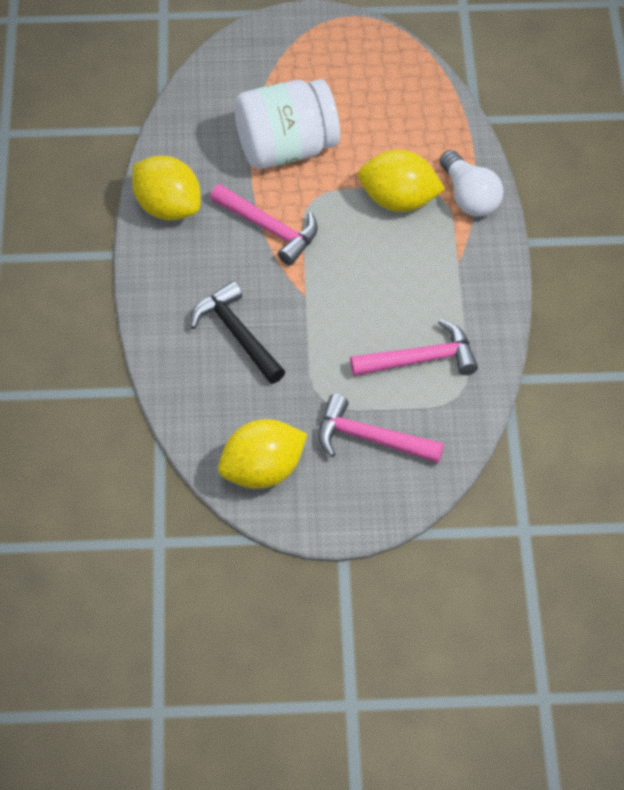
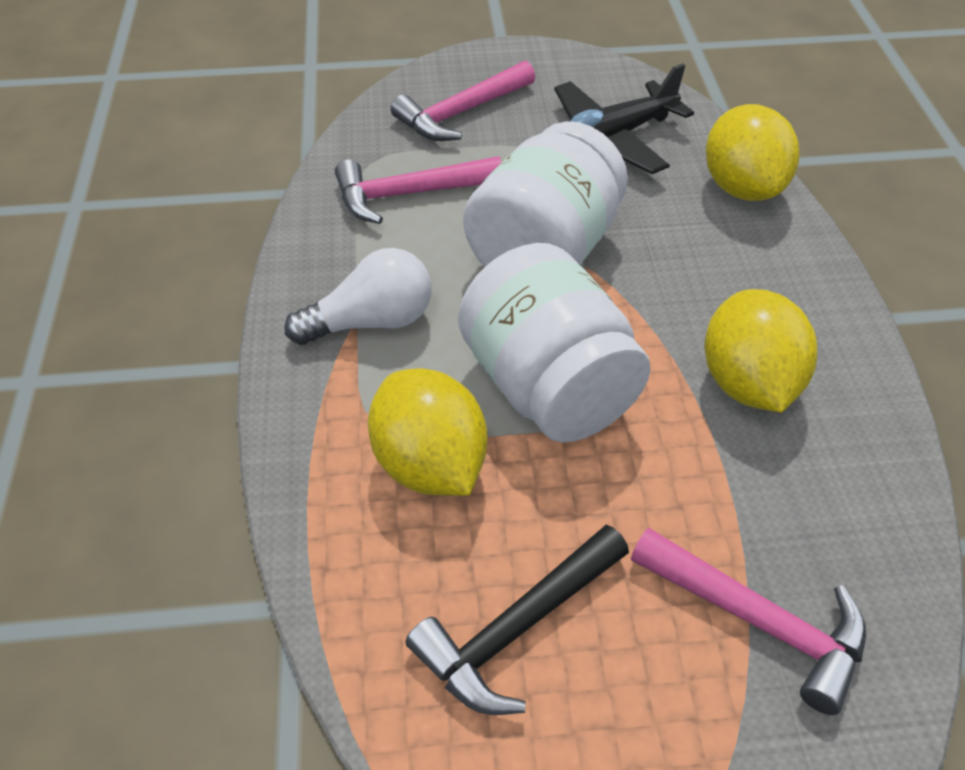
black plane: 0 -> 1
white jar: 1 -> 2

